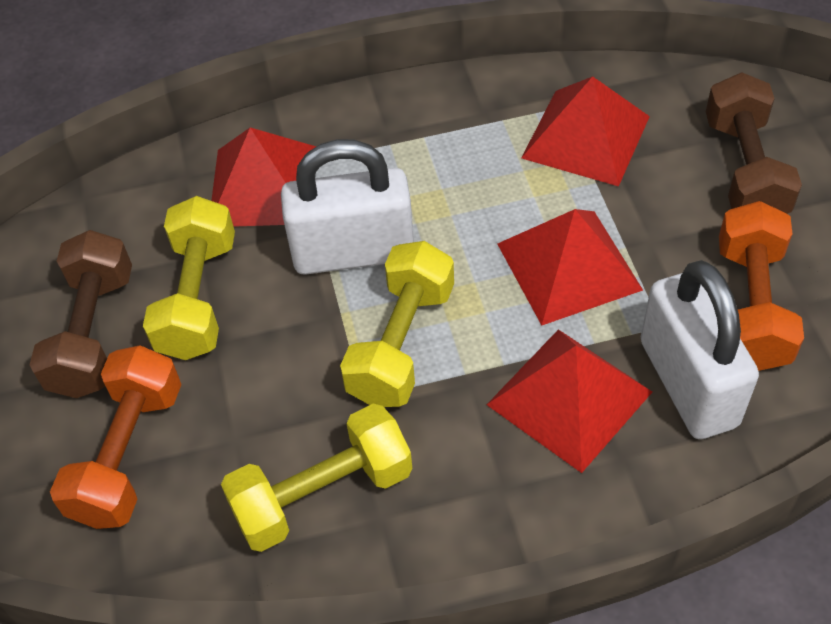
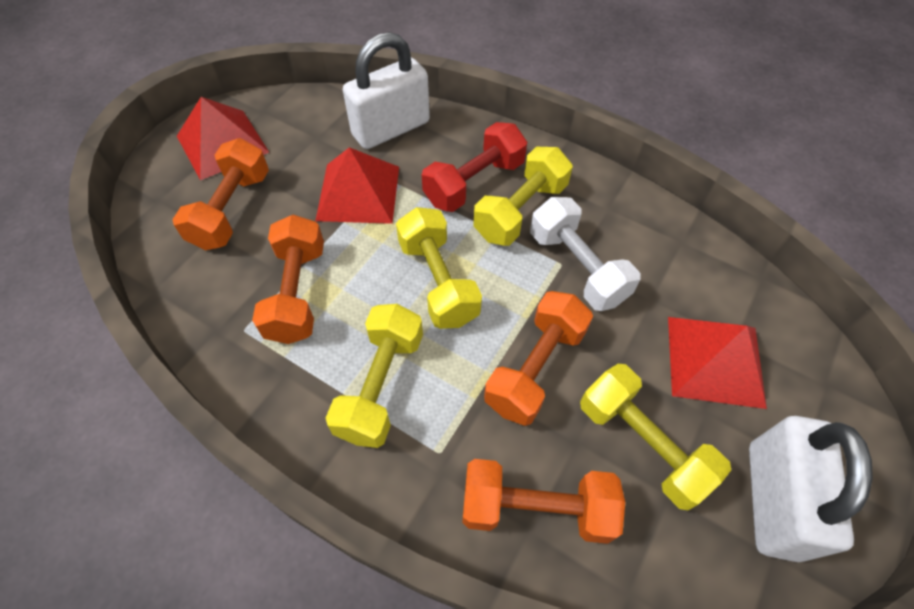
brown dumbbell: 2 -> 0
orange dumbbell: 2 -> 4
red dumbbell: 0 -> 1
red pyramid: 4 -> 3
white dumbbell: 0 -> 1
yellow dumbbell: 3 -> 4

